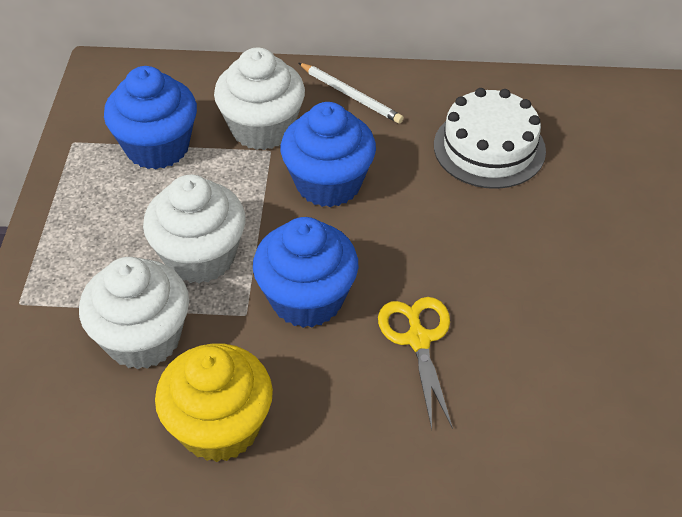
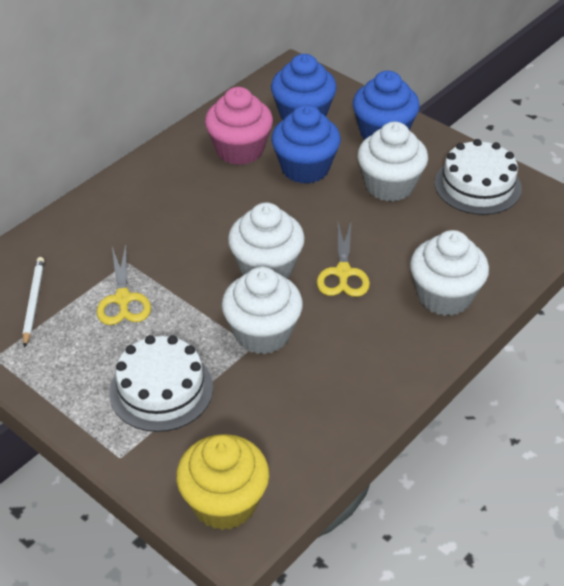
pink cupcake: 0 -> 1
white cake: 1 -> 2
white cupcake: 3 -> 4
yellow scissors: 1 -> 2

